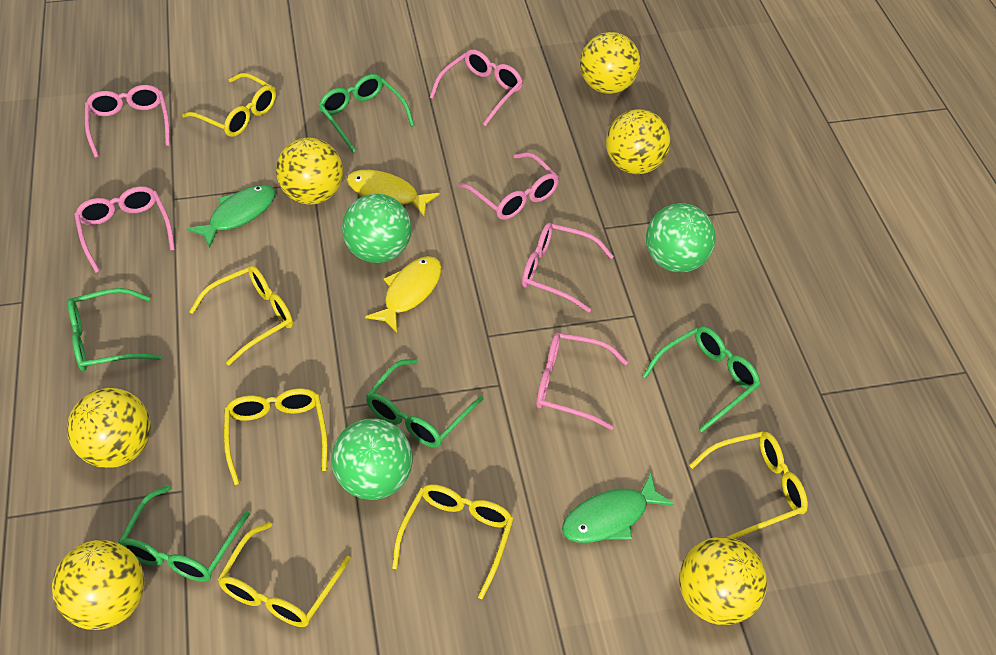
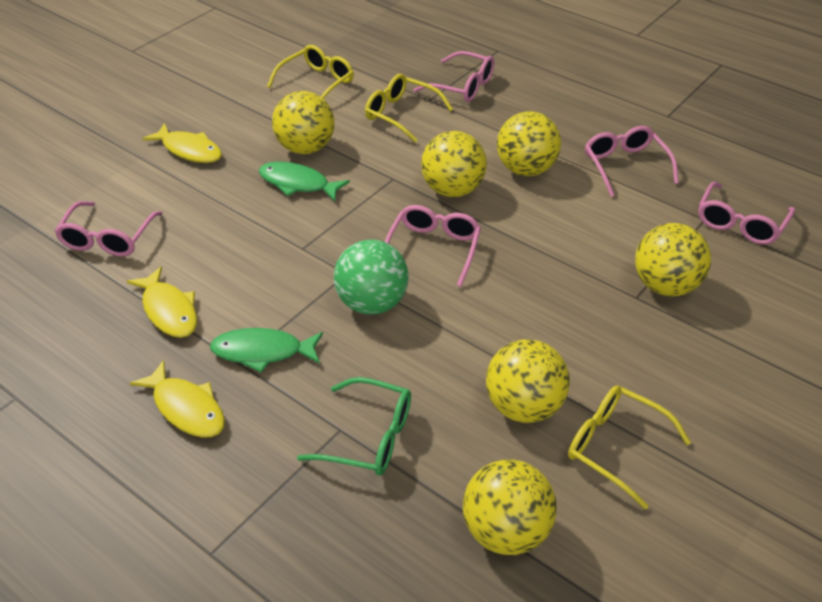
green ball: 3 -> 1
green glasses: 5 -> 1
pink glasses: 6 -> 5
yellow fish: 2 -> 3
yellow glasses: 6 -> 3

